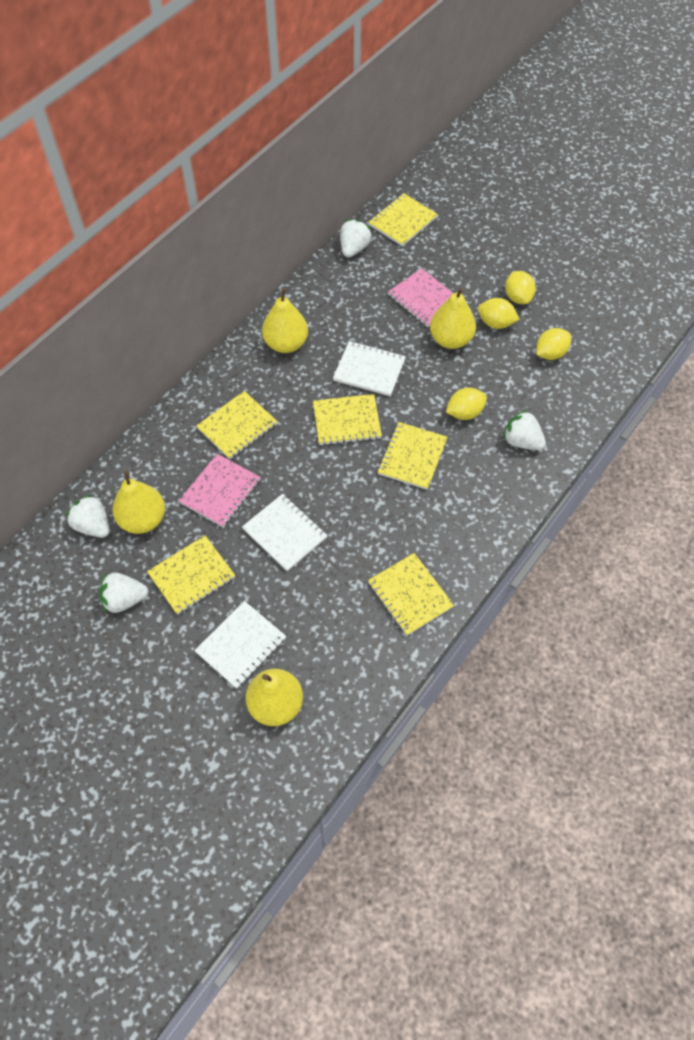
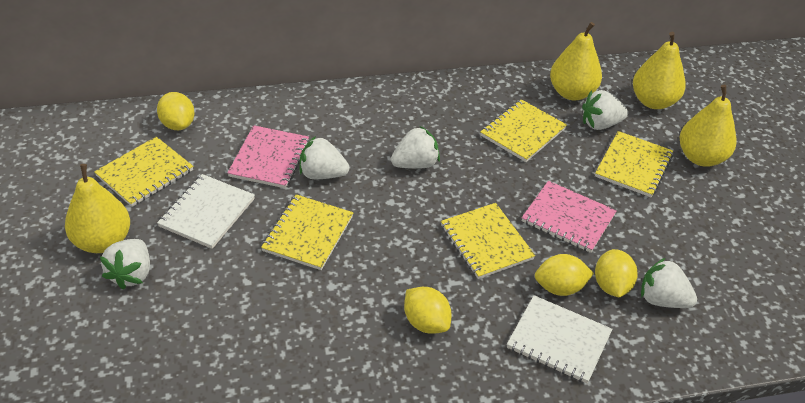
white notebook: 3 -> 2
white strawberry: 4 -> 5
yellow notebook: 6 -> 5

